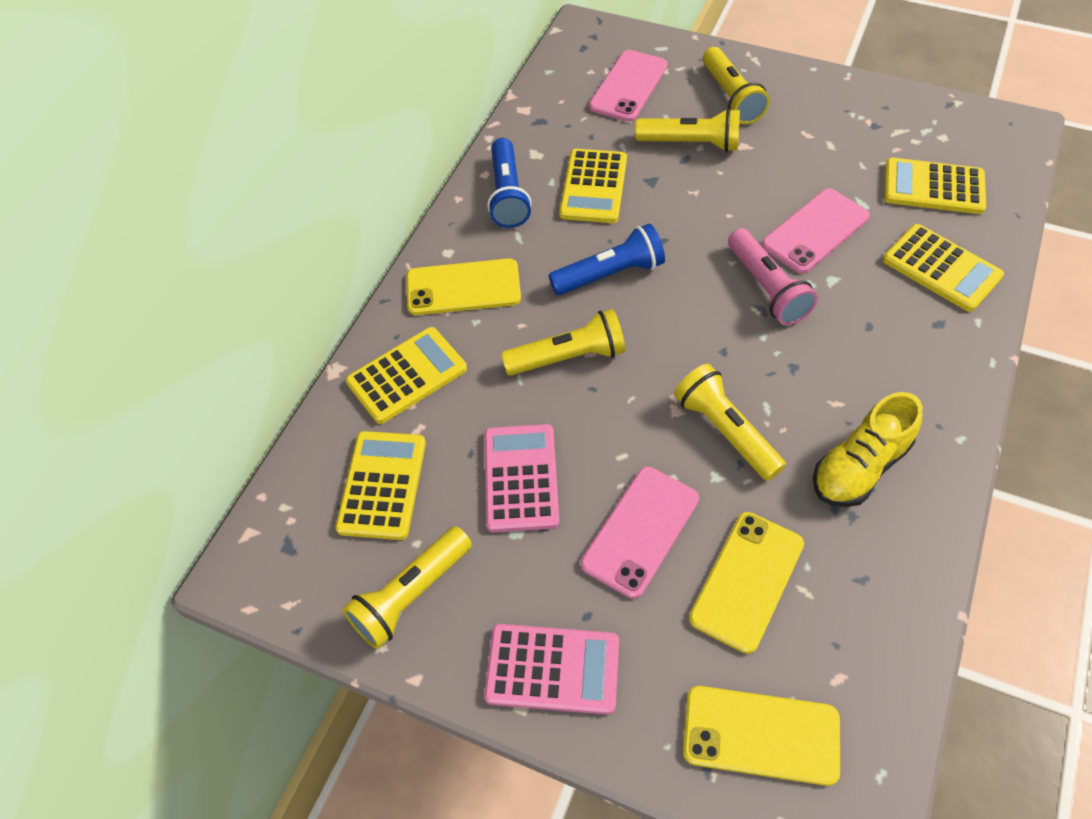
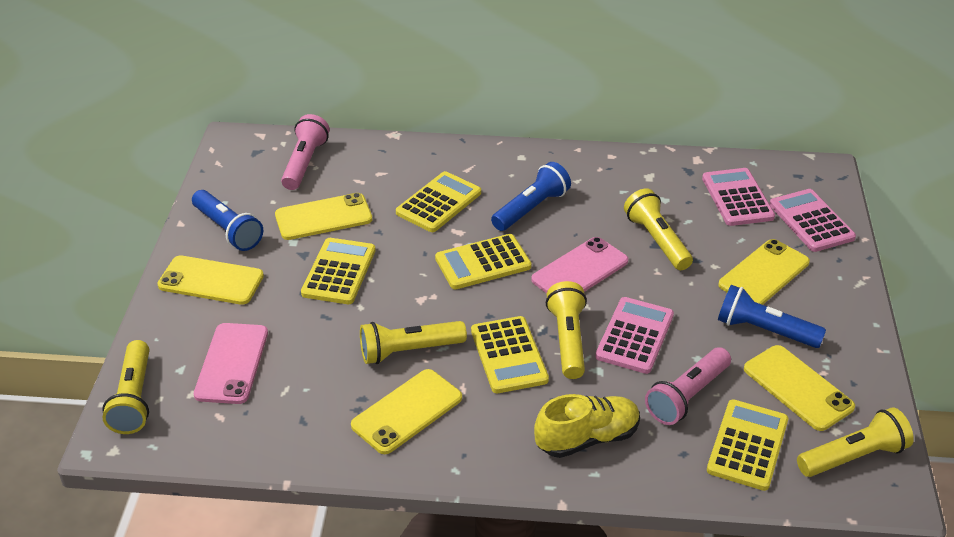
blue flashlight: 2 -> 3
pink calculator: 2 -> 3
pink flashlight: 1 -> 2
pink phone: 3 -> 2
yellow phone: 3 -> 5

